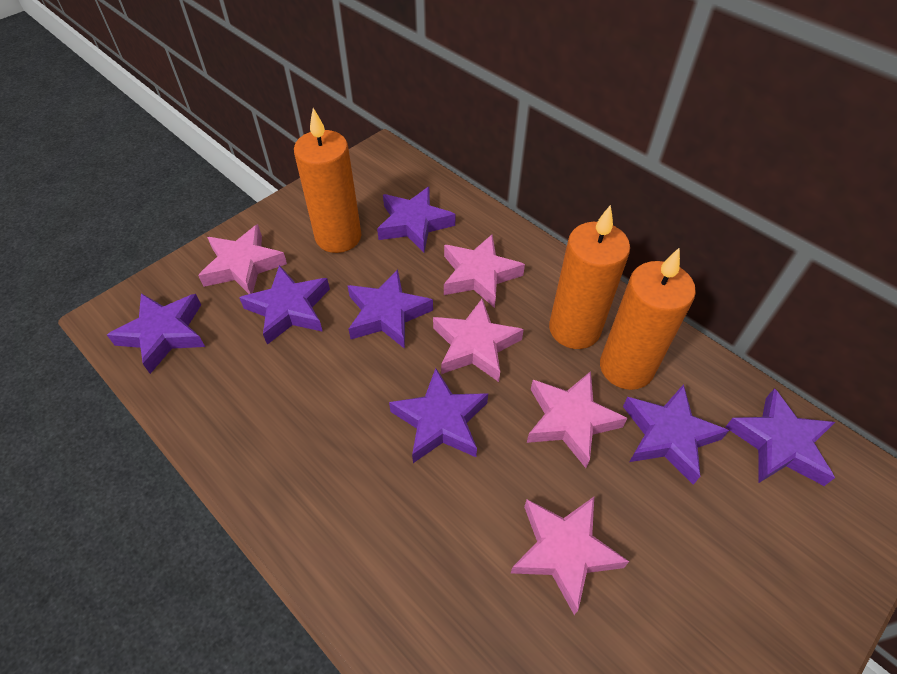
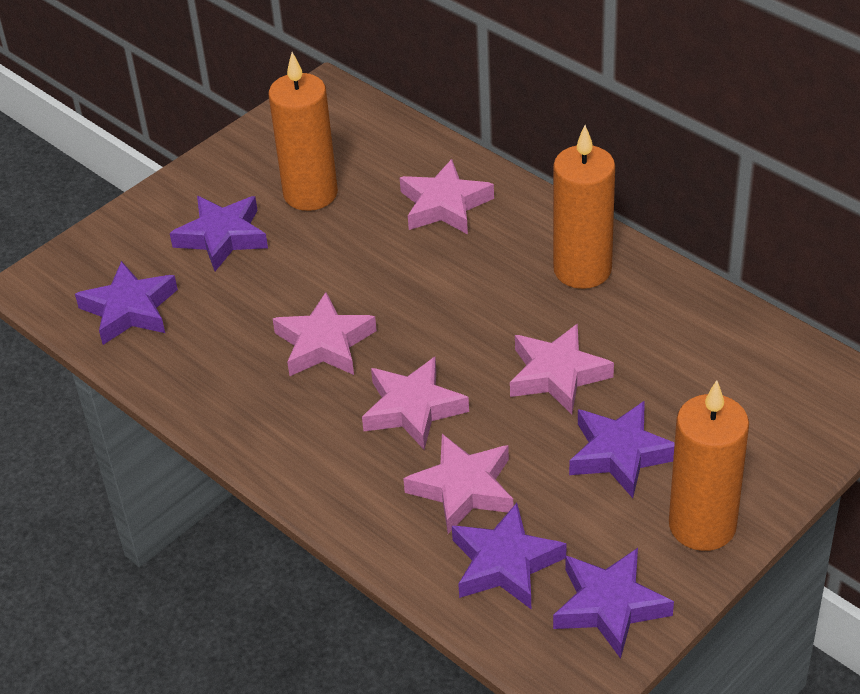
purple star: 7 -> 5

